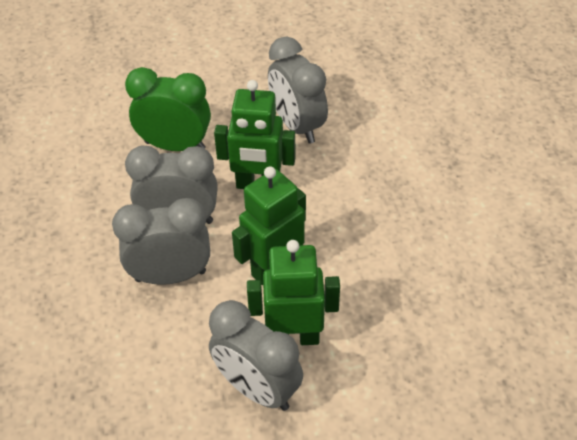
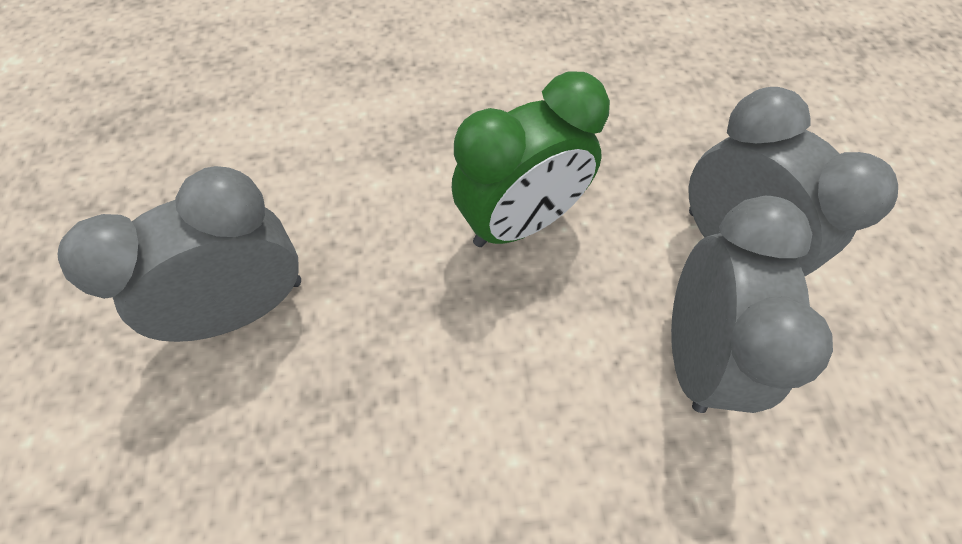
green robot: 3 -> 0
grey clock: 4 -> 3

